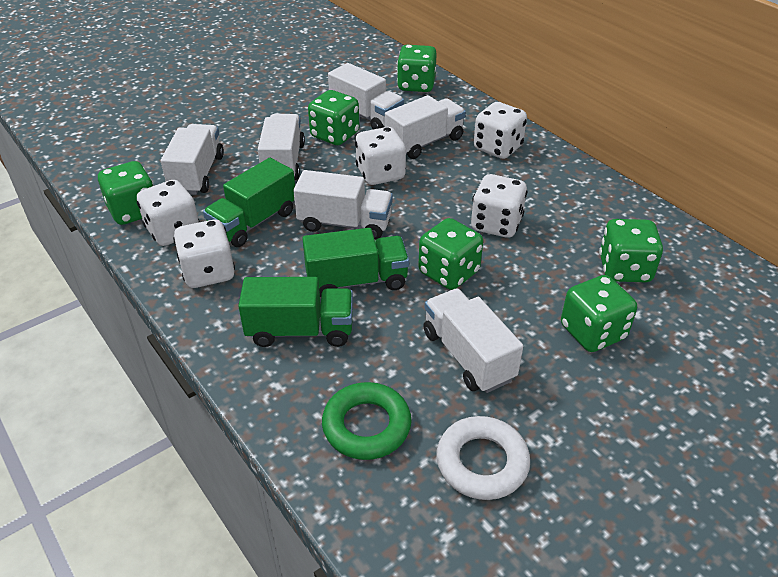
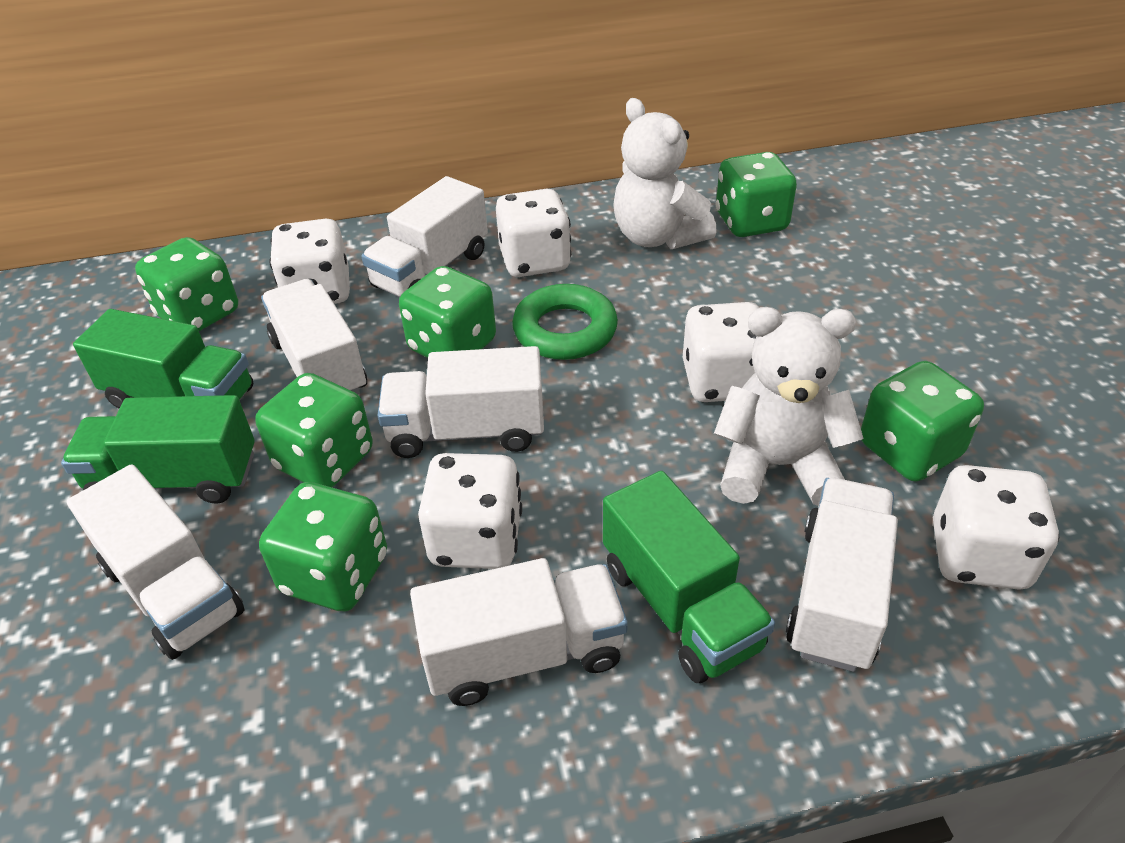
white ring: 1 -> 0
white teddy bear: 0 -> 2

